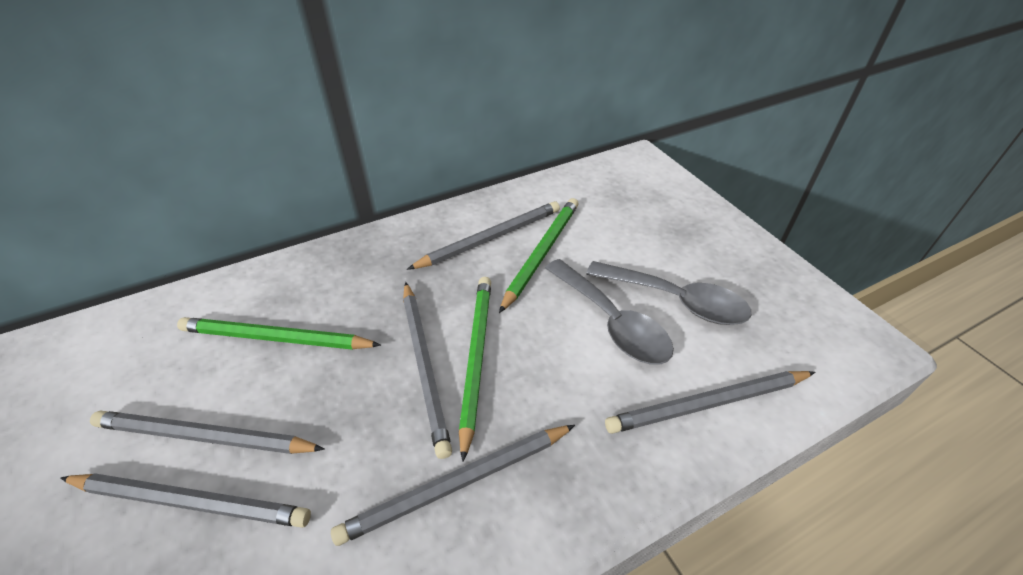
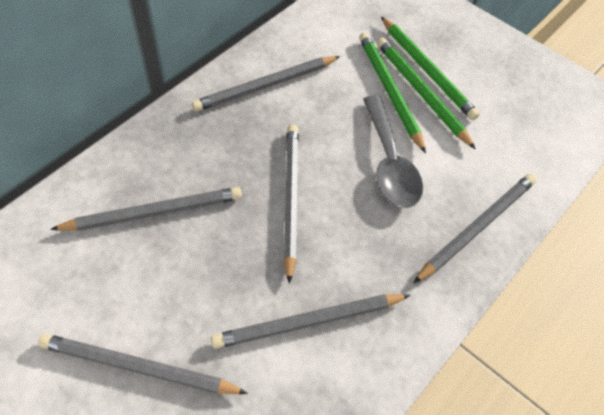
grey spoon: 2 -> 1

